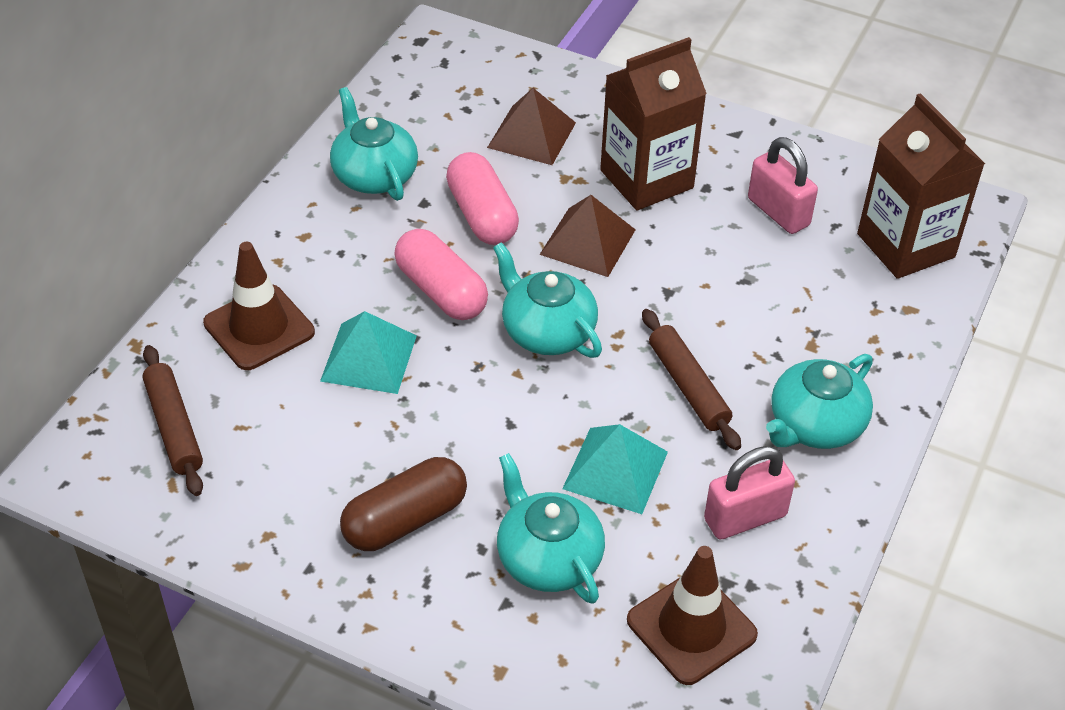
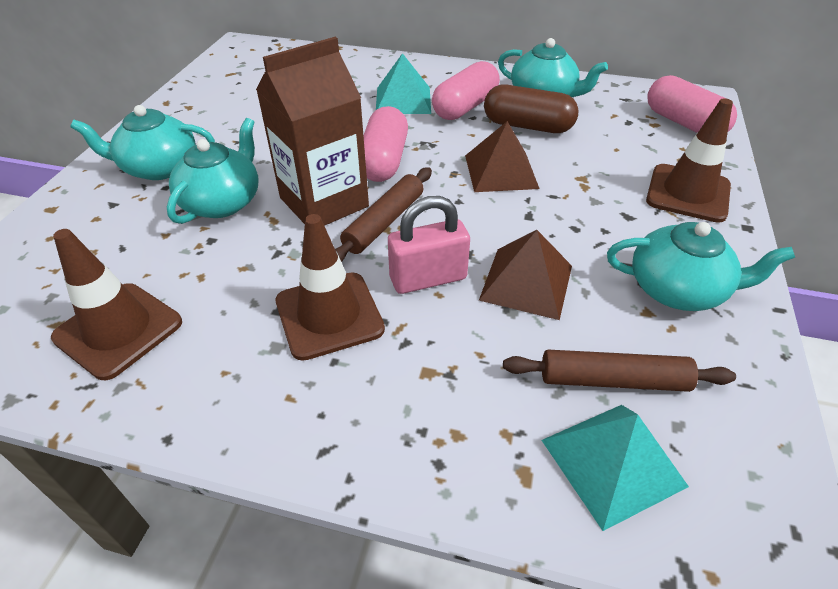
brown carton: 2 -> 1
brown traffic cone: 2 -> 3
pink capsule: 2 -> 3
pink padlock: 2 -> 1

